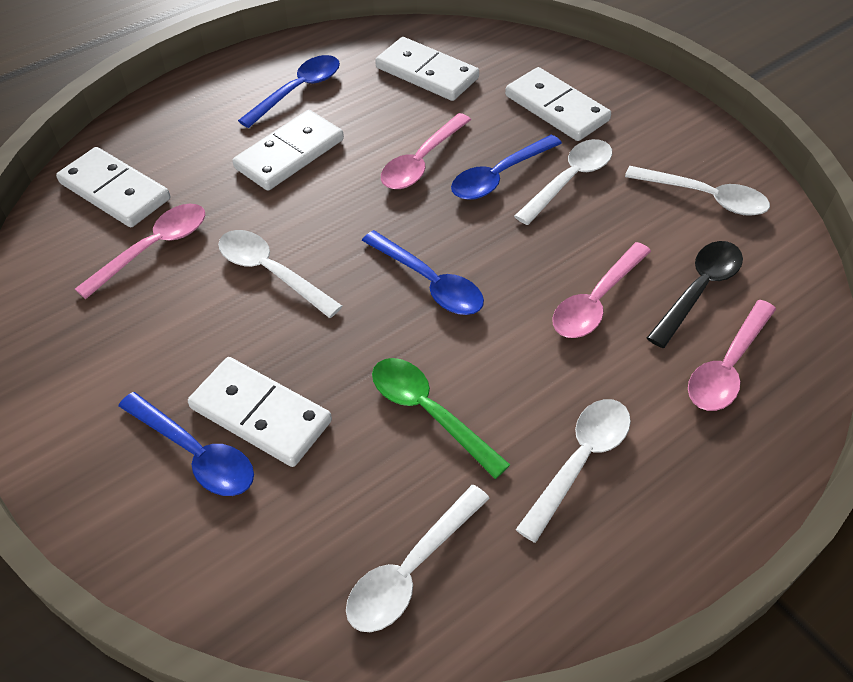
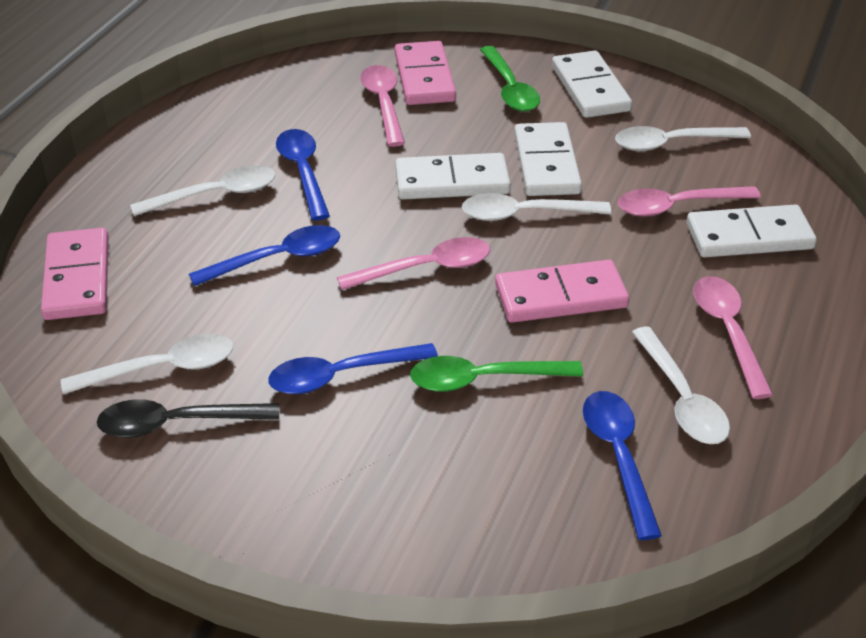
green spoon: 1 -> 2
pink domino: 0 -> 3
white domino: 5 -> 4

